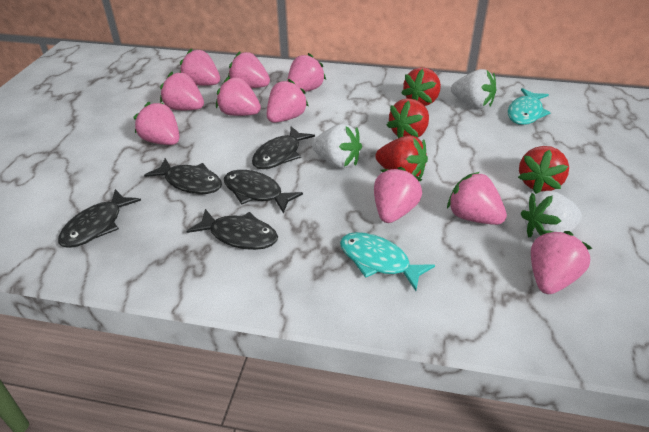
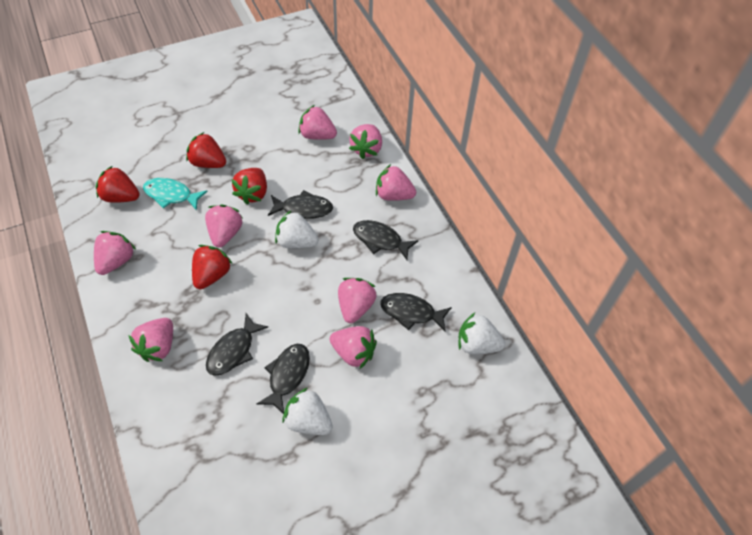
pink strawberry: 10 -> 8
turquoise fish: 2 -> 1

